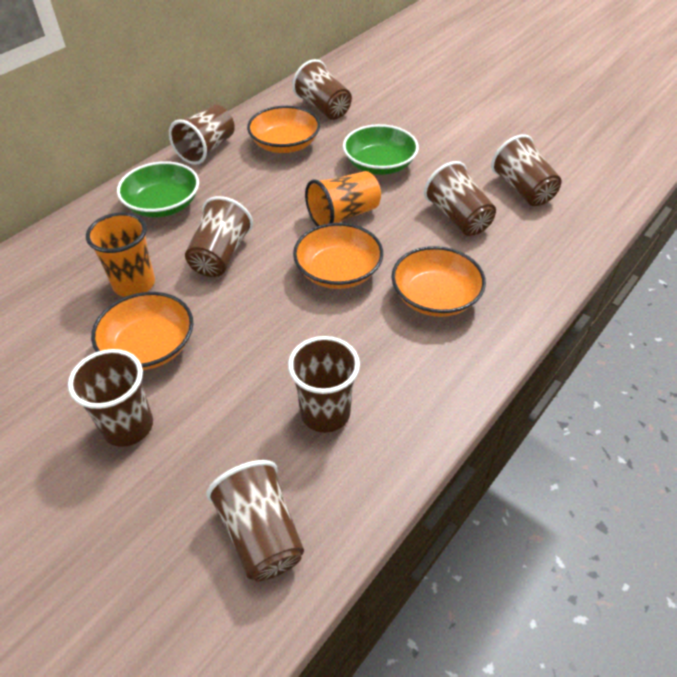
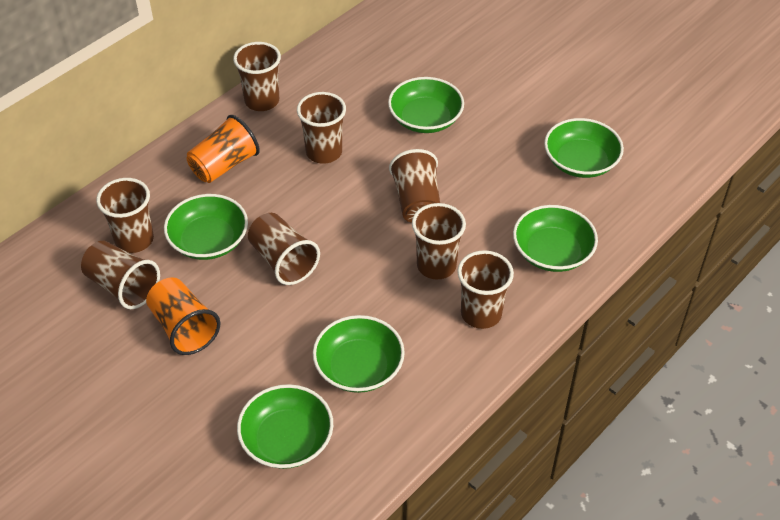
green bowl: 2 -> 6
orange bowl: 4 -> 0

